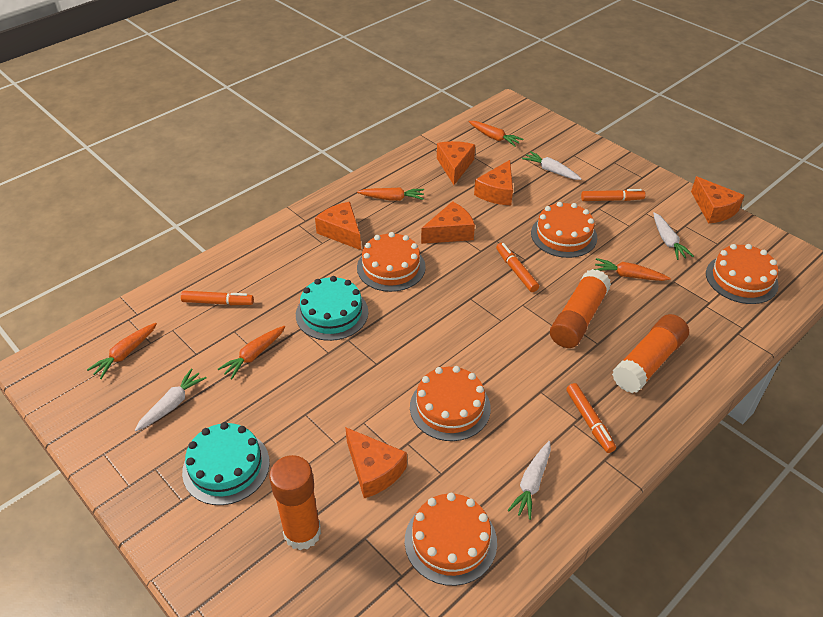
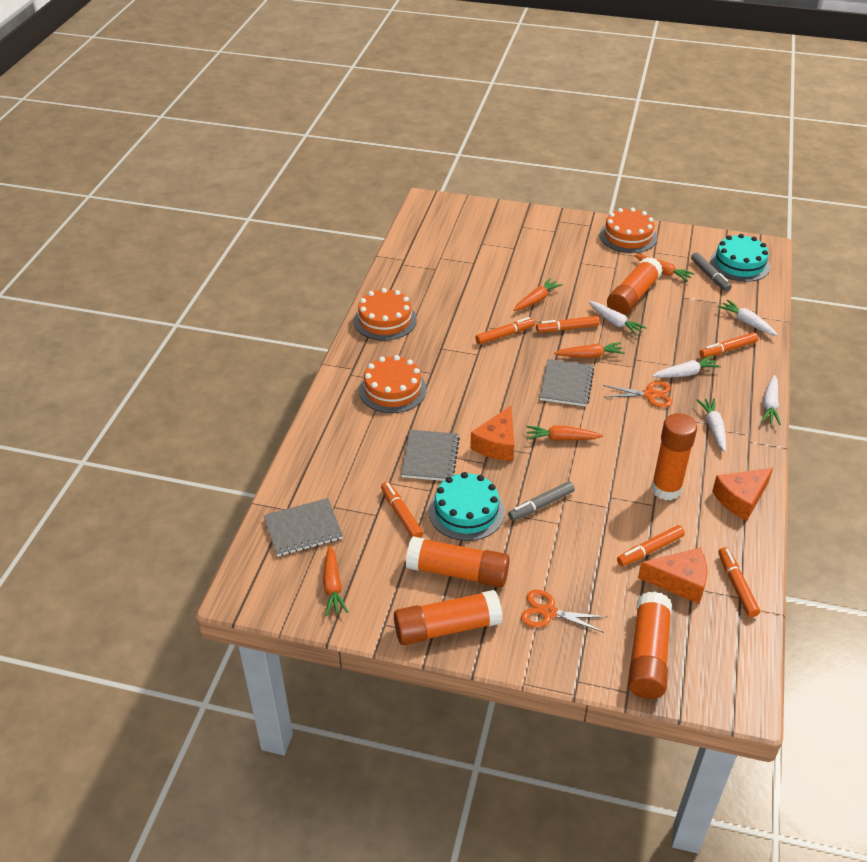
grey marker: 0 -> 2
grey notebook: 0 -> 3
orange cake: 5 -> 3
orange cheese: 6 -> 3
orange glue stick: 3 -> 5
orange marker: 4 -> 6
orange scissors: 0 -> 2
white carrot: 4 -> 5

